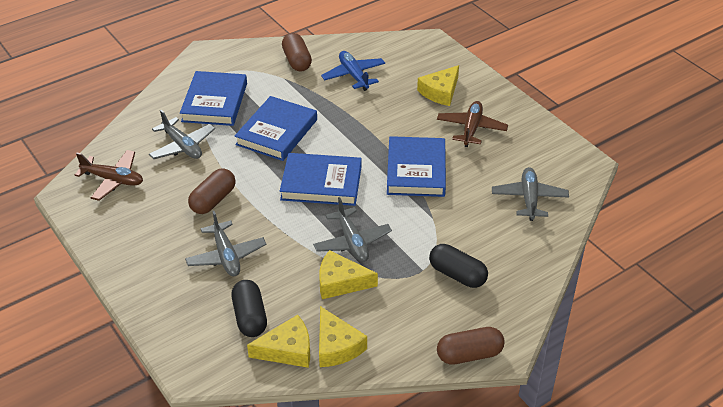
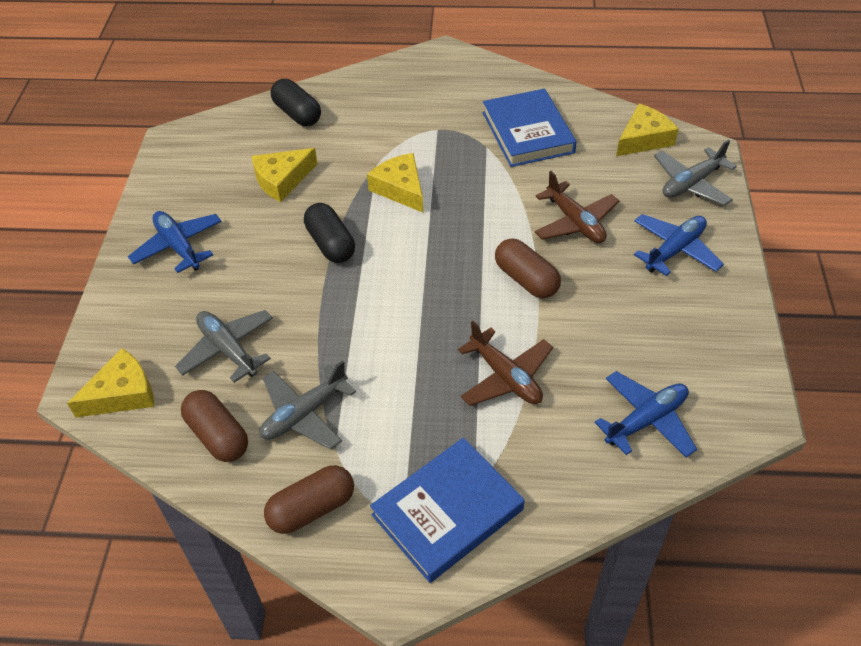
blue book: 4 -> 2
blue plane: 1 -> 3
grey plane: 4 -> 3

